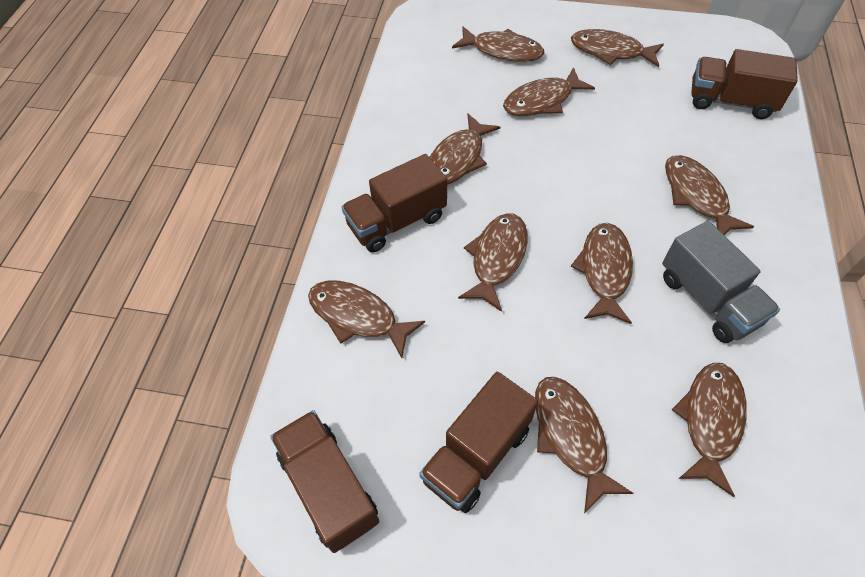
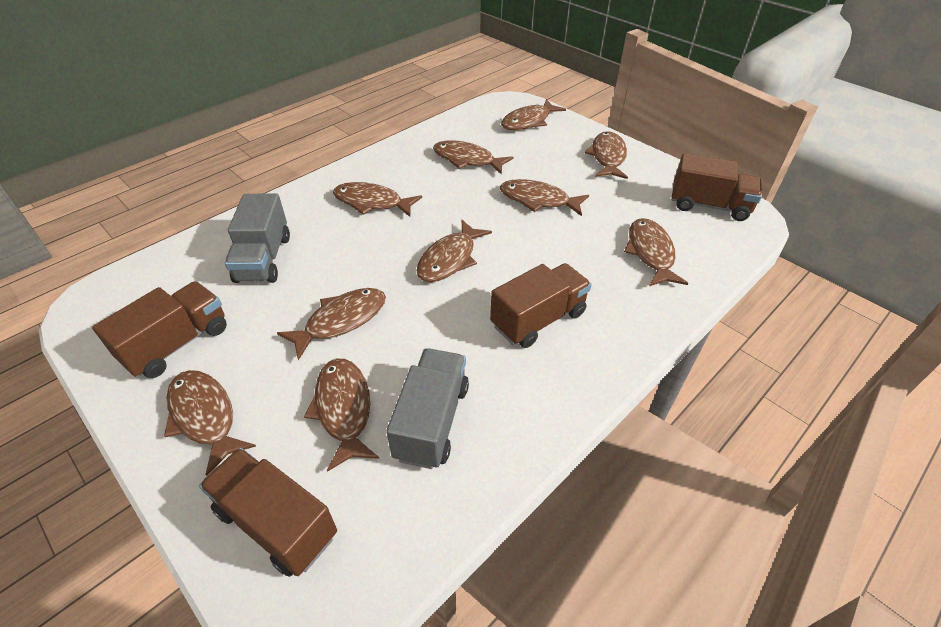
grey truck: 1 -> 2

